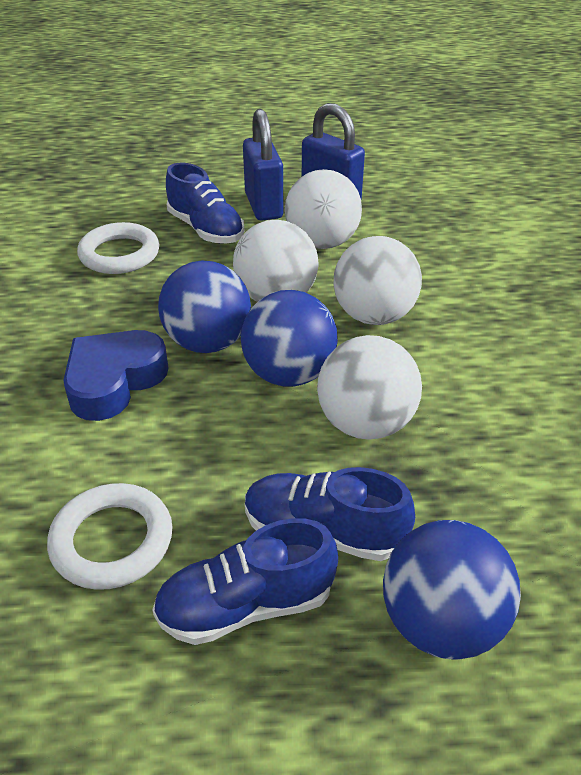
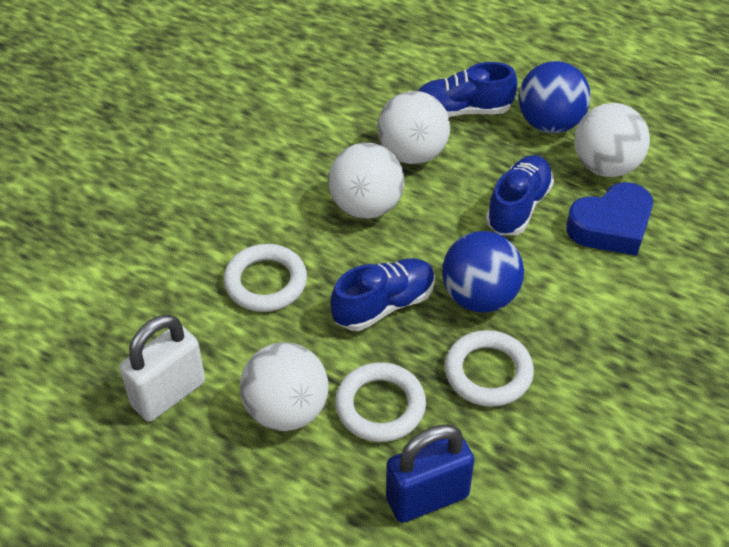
blue ball: 3 -> 2
blue padlock: 2 -> 1
white padlock: 0 -> 1
white ring: 2 -> 3

